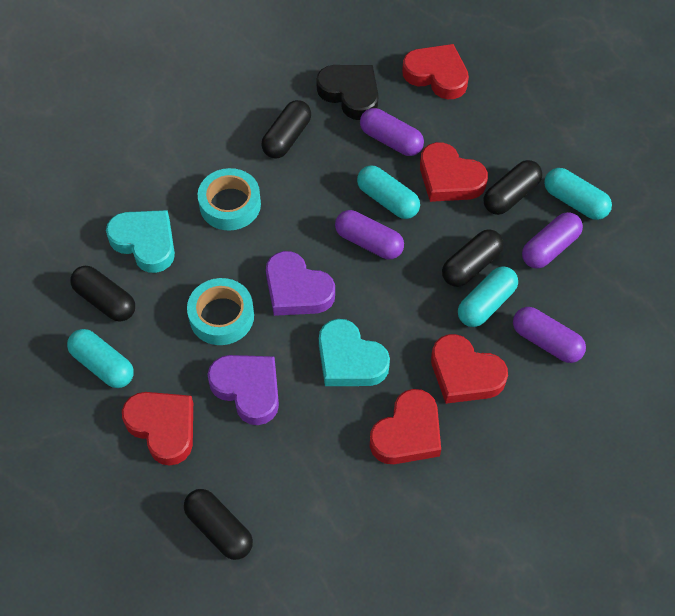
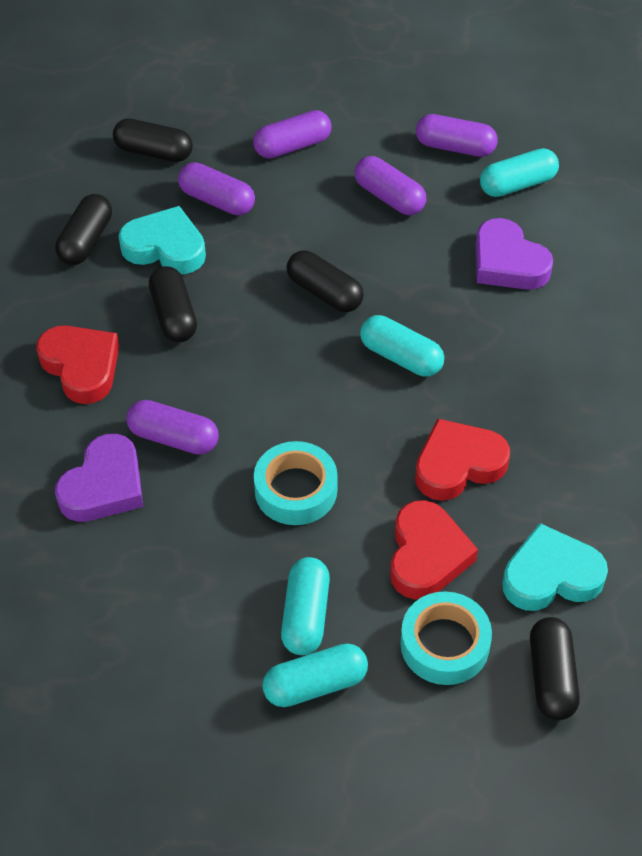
black heart: 1 -> 0
purple capsule: 4 -> 5
red heart: 5 -> 3

